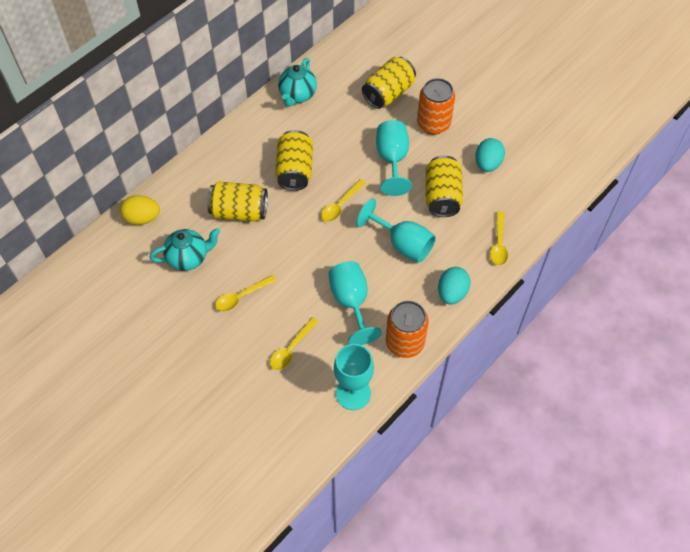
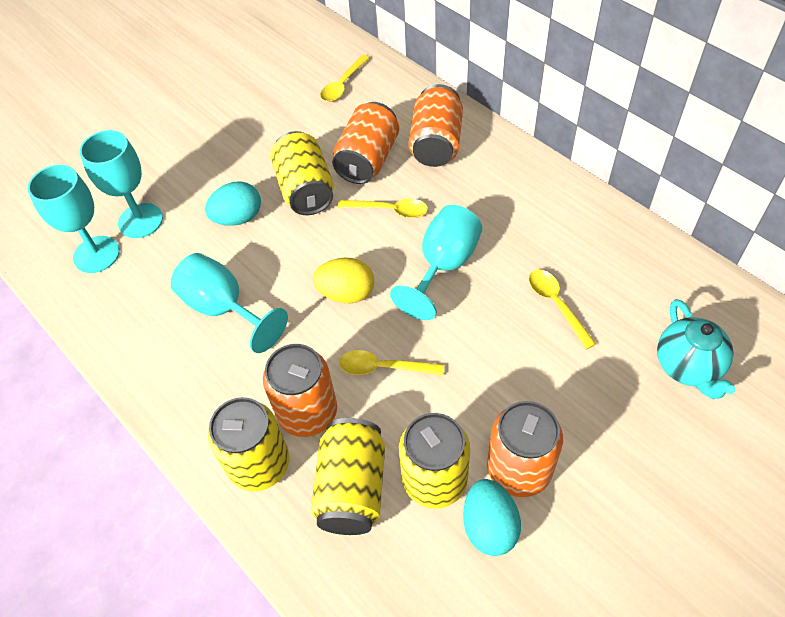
orange can: 2 -> 4
turquoise teapot: 2 -> 1

